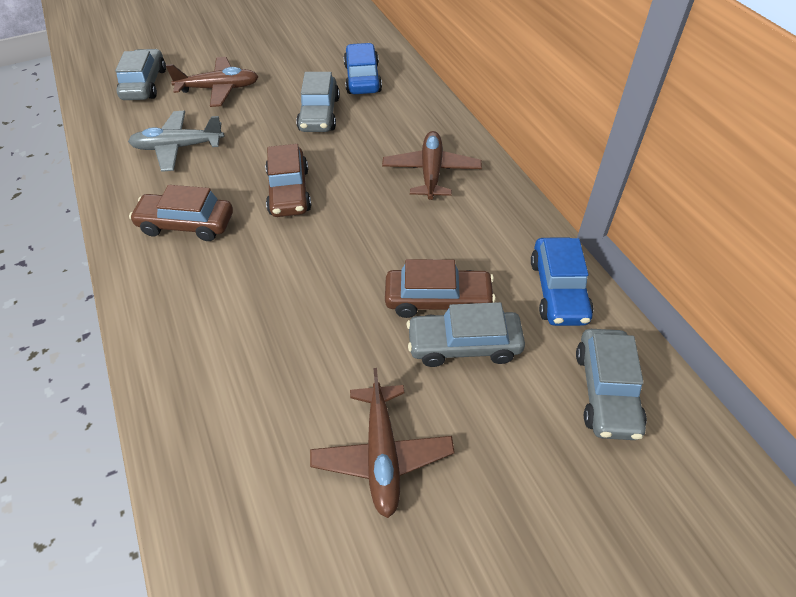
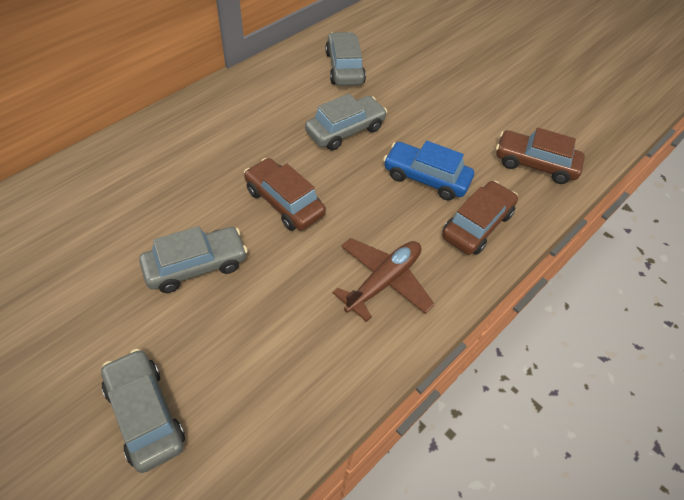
blue car: 2 -> 1
brown plane: 3 -> 1
grey plane: 1 -> 0

